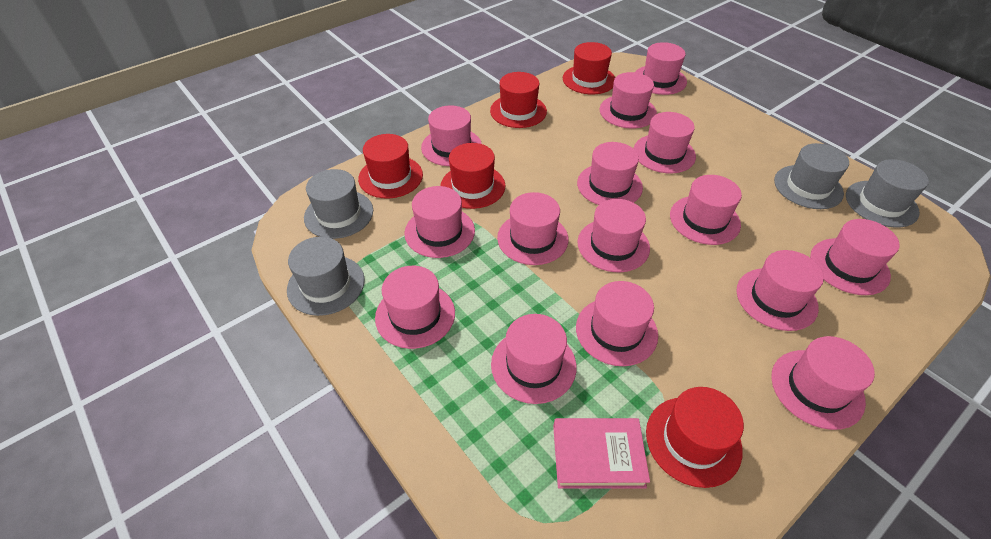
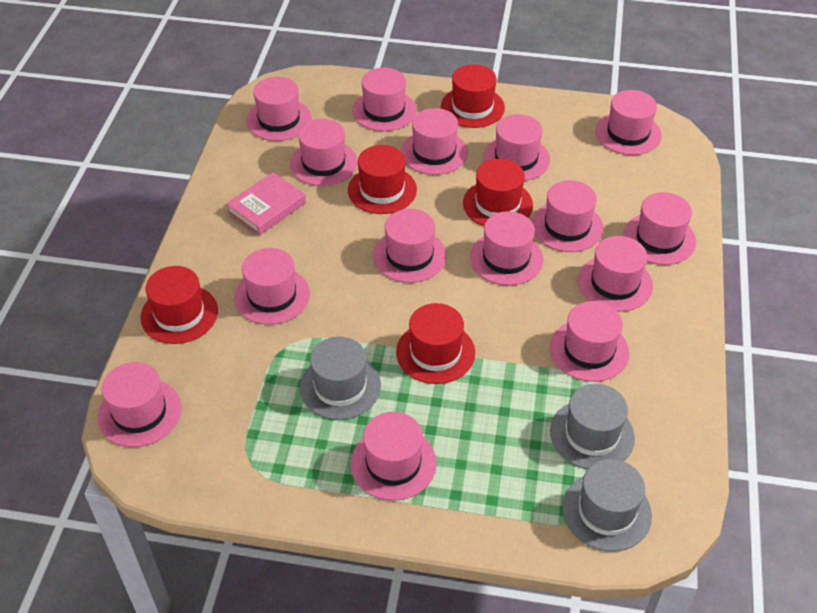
grey hat: 4 -> 3

